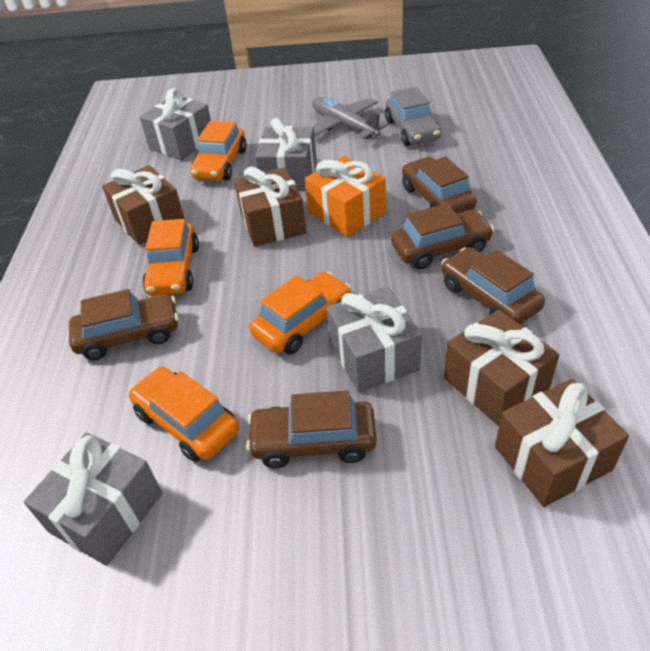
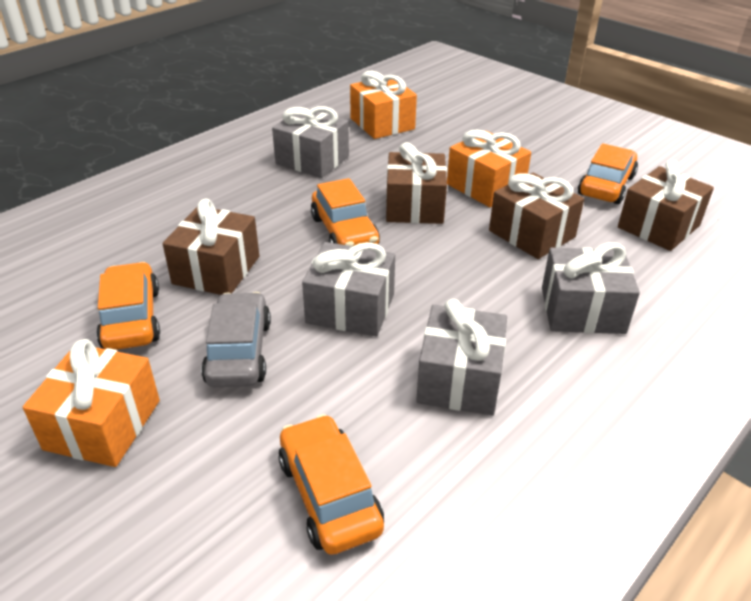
brown car: 5 -> 0
grey plane: 1 -> 0
orange gift: 1 -> 3

